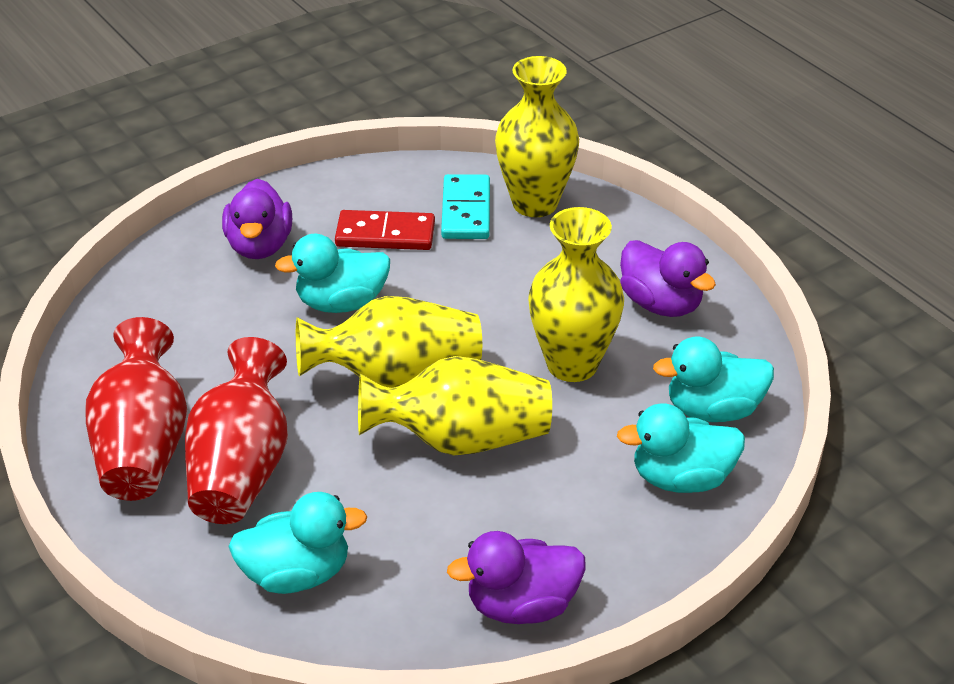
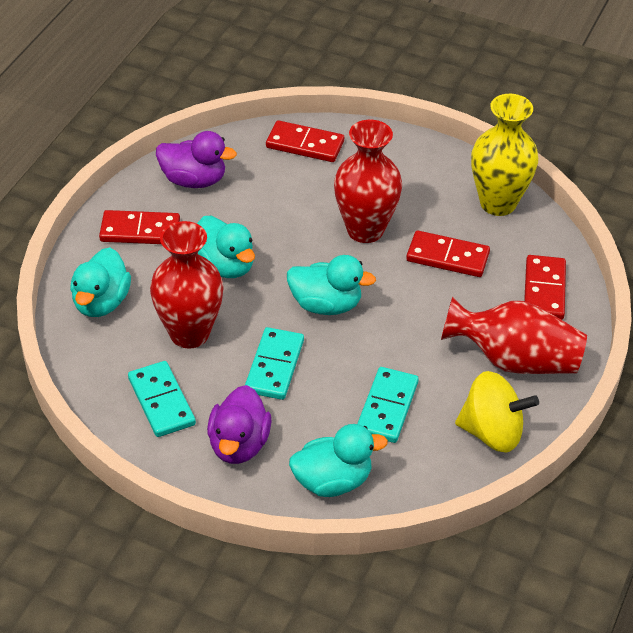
purple duck: 3 -> 2
red domino: 1 -> 4
red vase: 2 -> 3
turquoise domino: 1 -> 3
yellow spinning top: 0 -> 1
yellow vase: 4 -> 1

